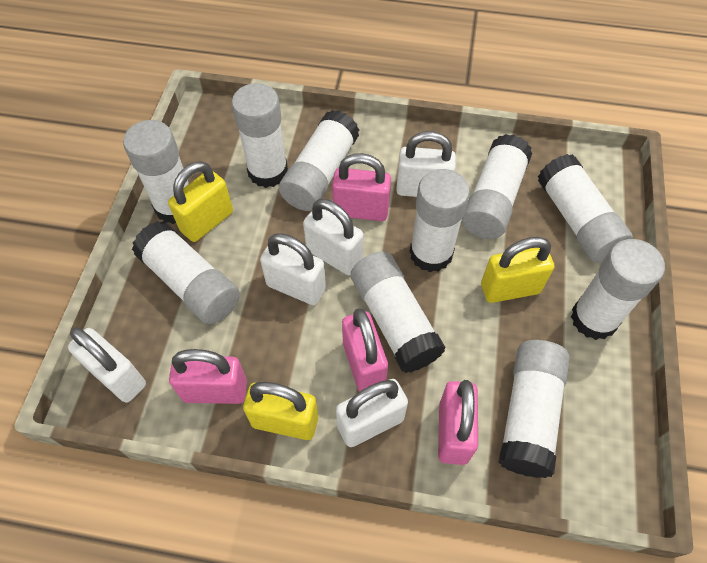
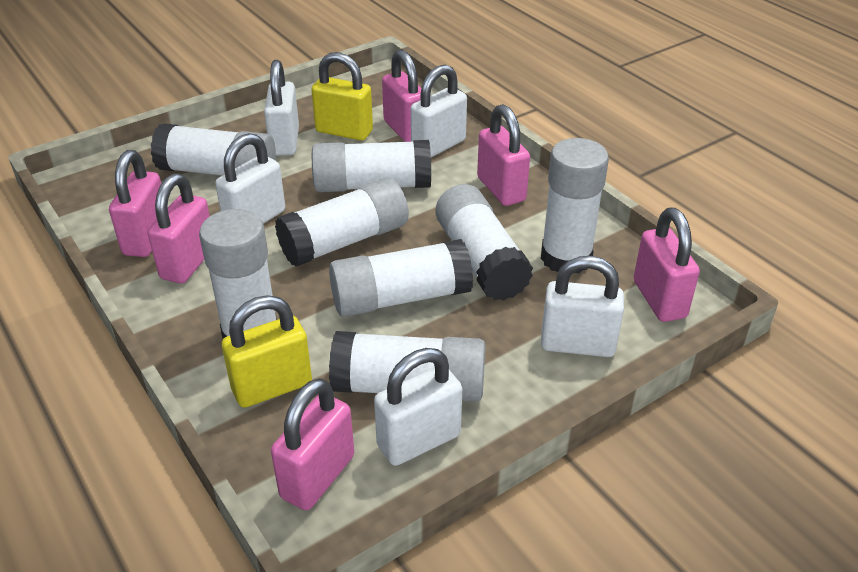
pink padlock: 4 -> 6
white glue stick: 10 -> 8
yellow padlock: 3 -> 2

